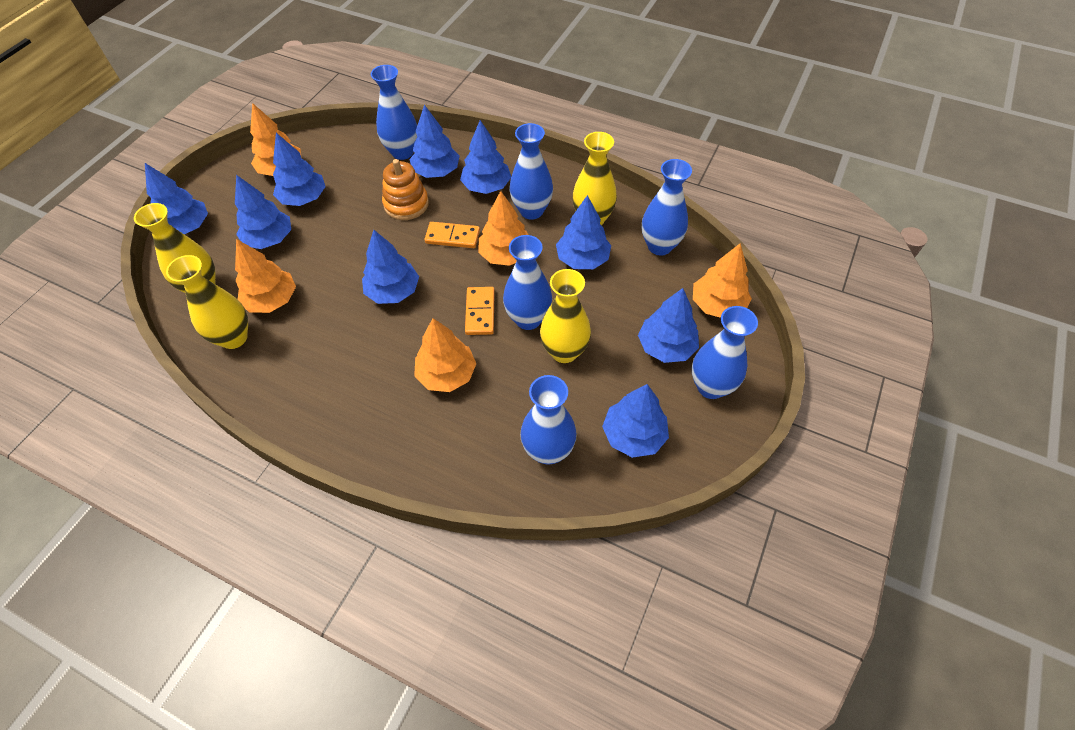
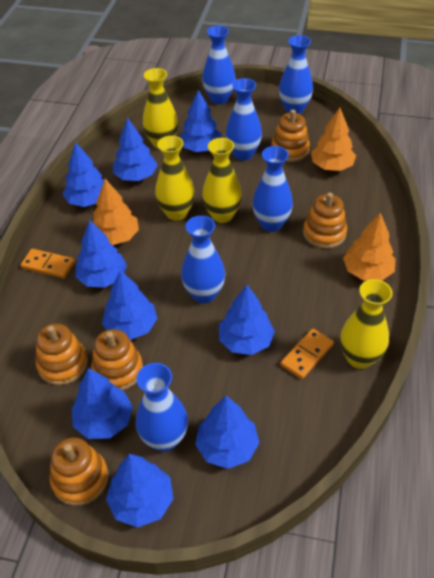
orange stacking toy: 1 -> 5
orange tree: 5 -> 3

